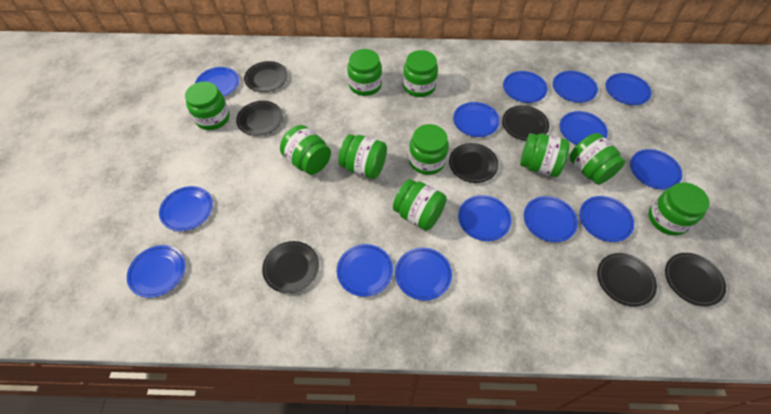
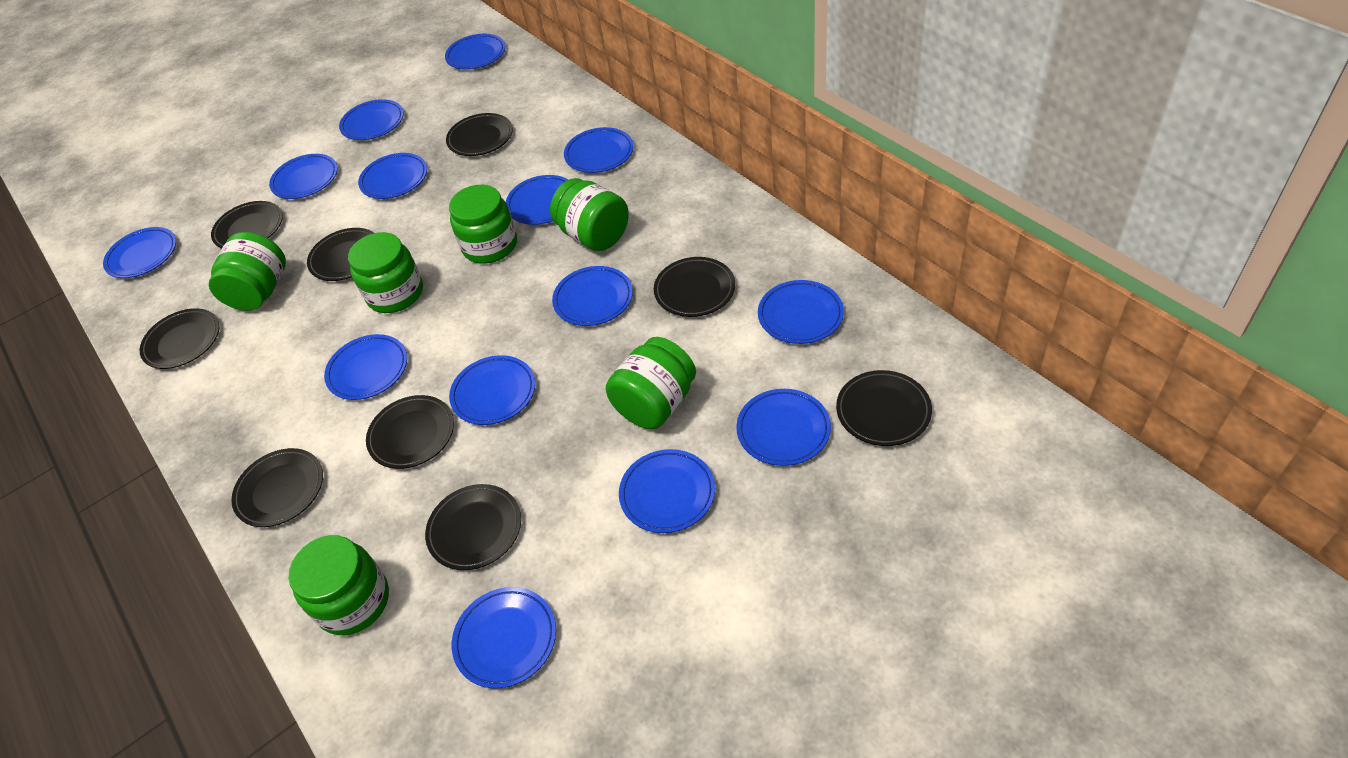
black plate: 7 -> 9
green jar: 10 -> 6

